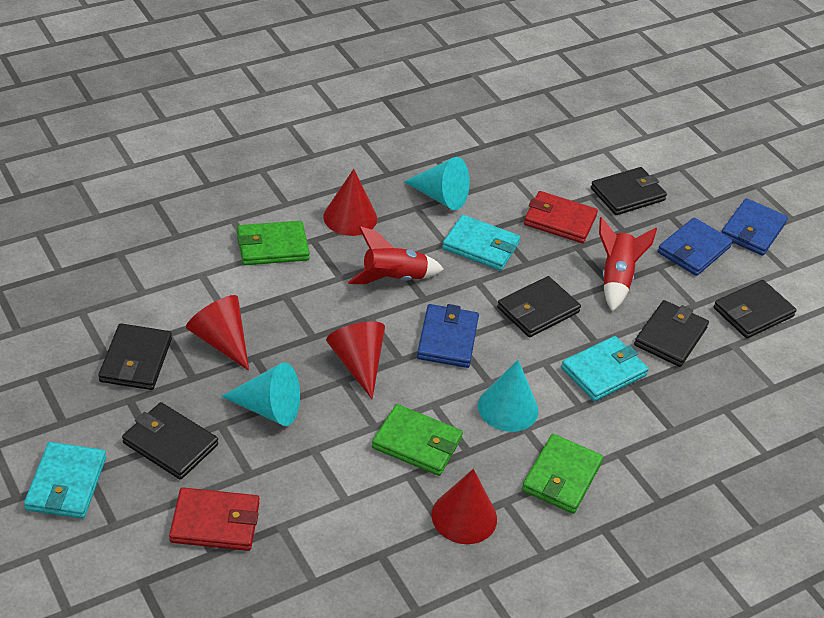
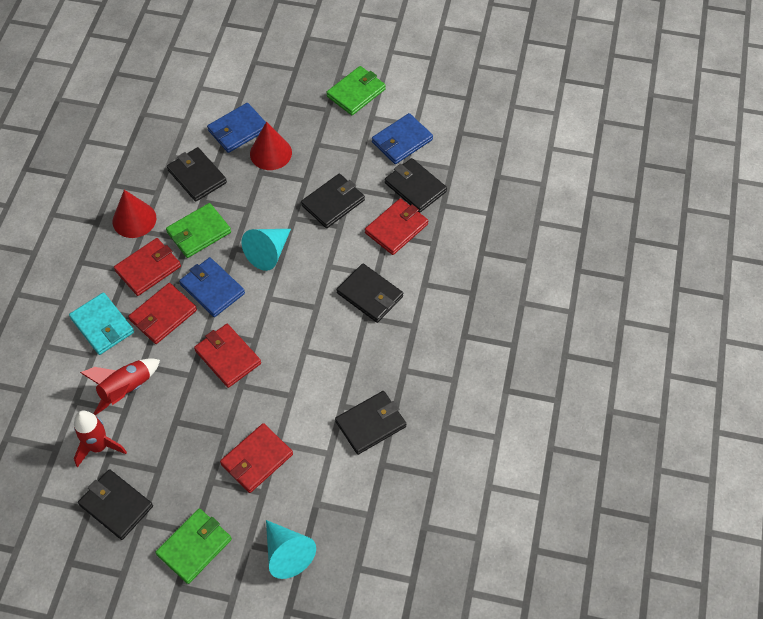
red cone: 4 -> 2
red wallet: 2 -> 5
turquoise cone: 3 -> 2
turquoise wallet: 3 -> 1

